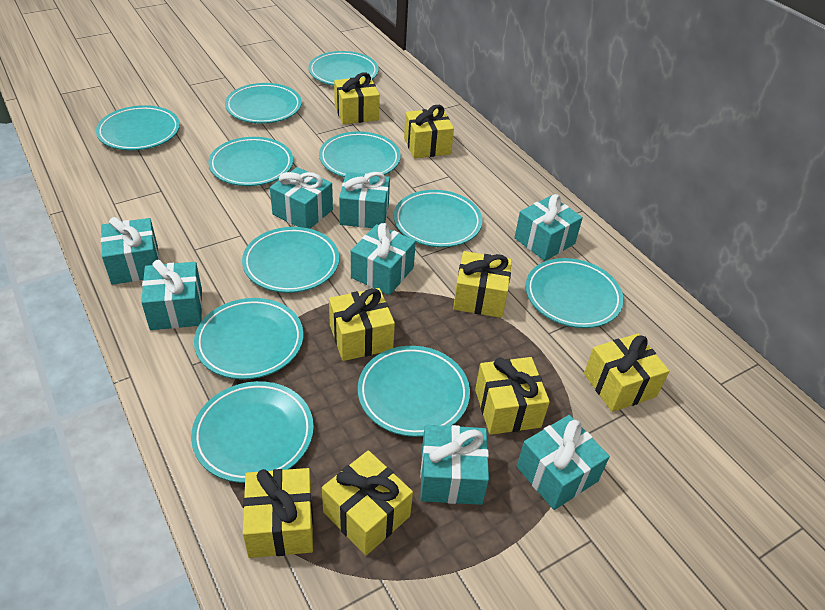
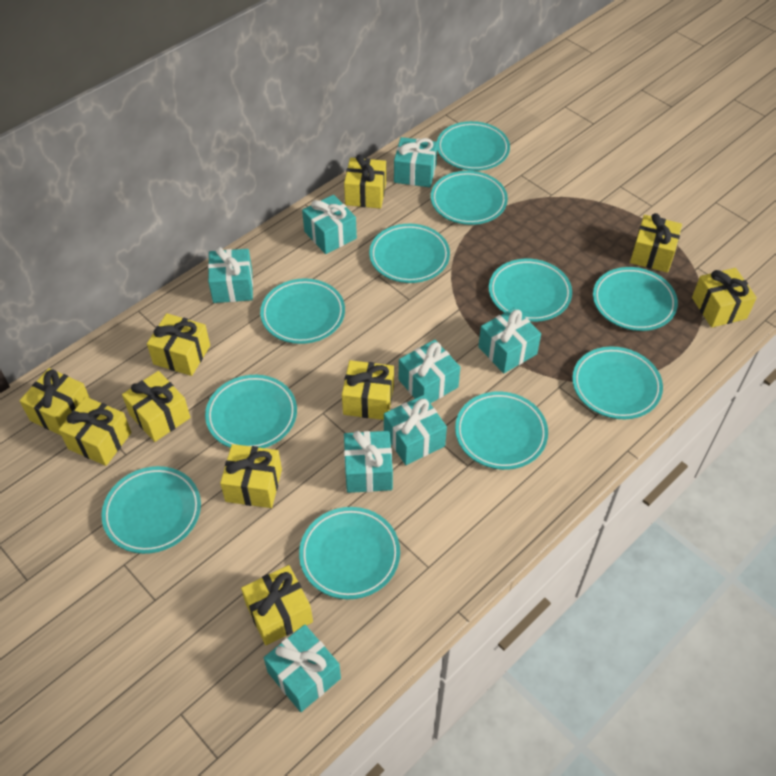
yellow gift: 8 -> 10

